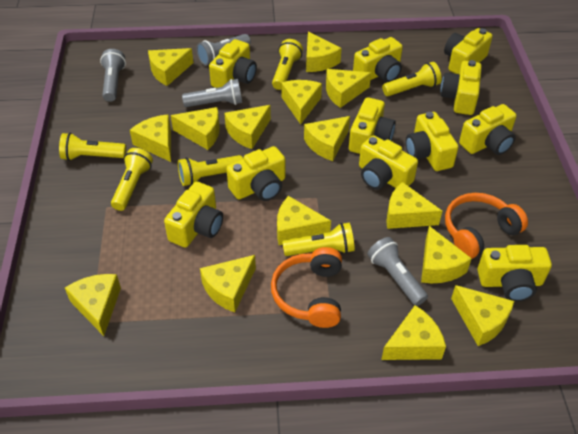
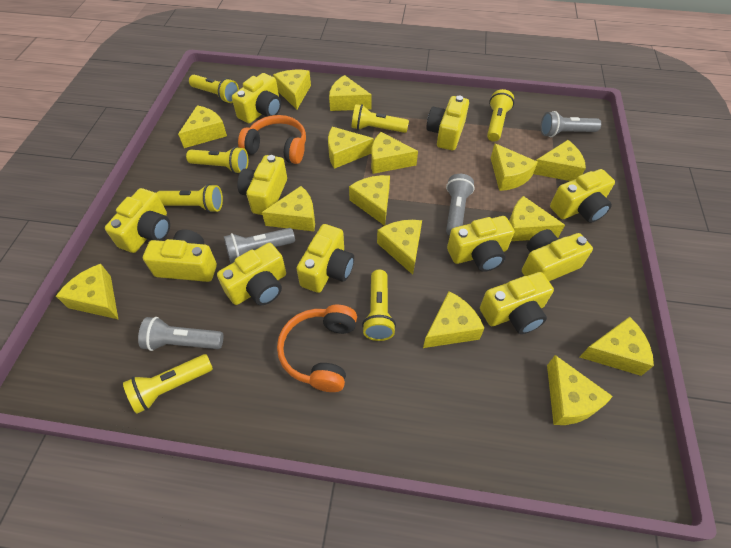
yellow flashlight: 6 -> 7

